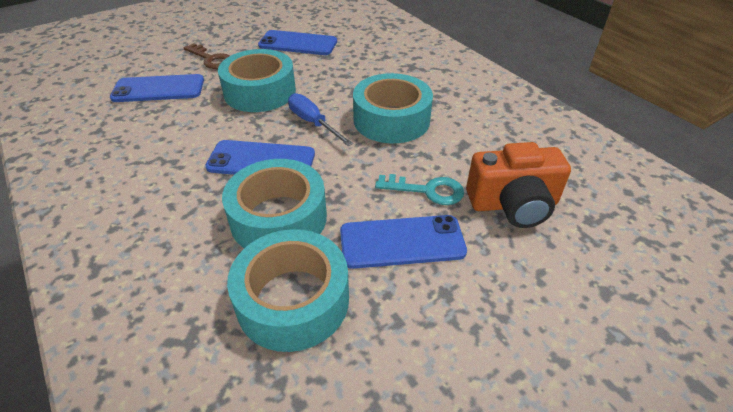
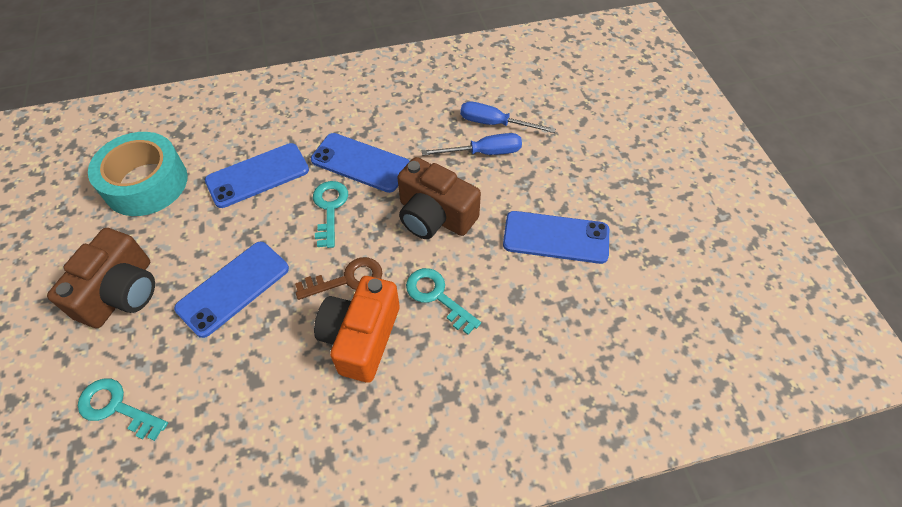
blue screwdriver: 1 -> 2
brown camera: 0 -> 2
turquoise key: 1 -> 3
turquoise tape: 4 -> 1

